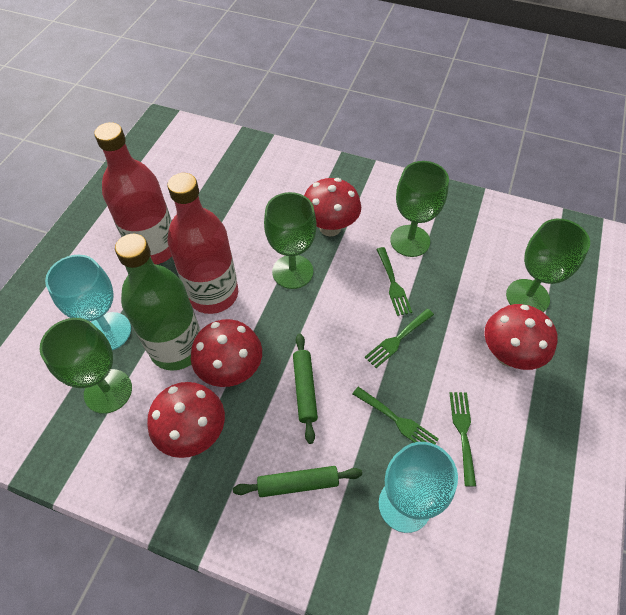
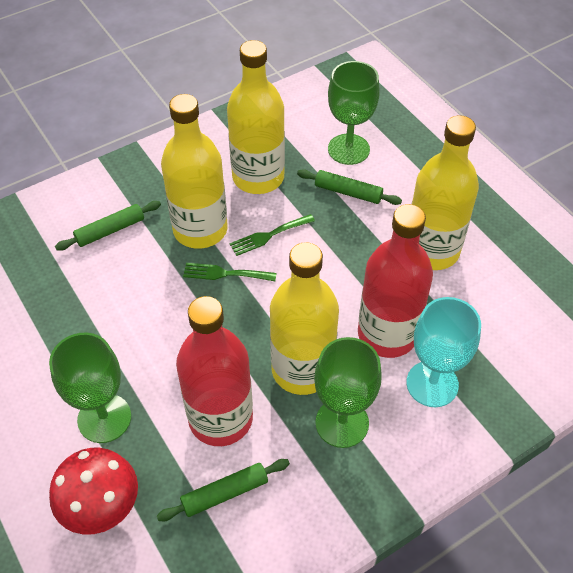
green bottle: 1 -> 0
green fork: 4 -> 2
green goblet: 4 -> 3
green rolling pin: 2 -> 3
red mushroom: 4 -> 1
turquoise goblet: 2 -> 1
yellow bottle: 0 -> 4

